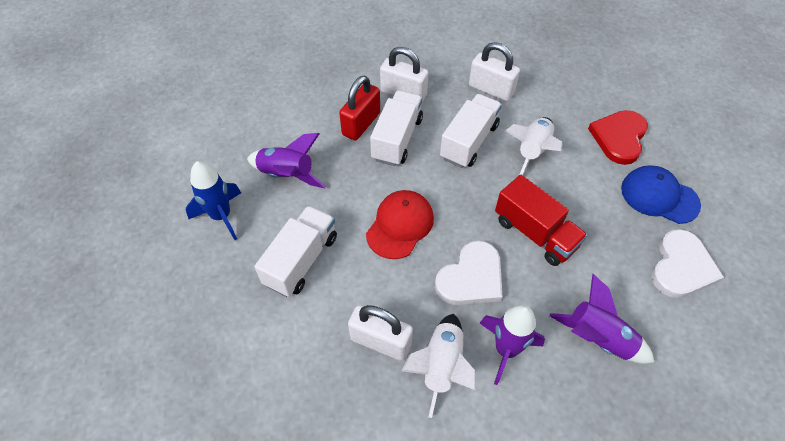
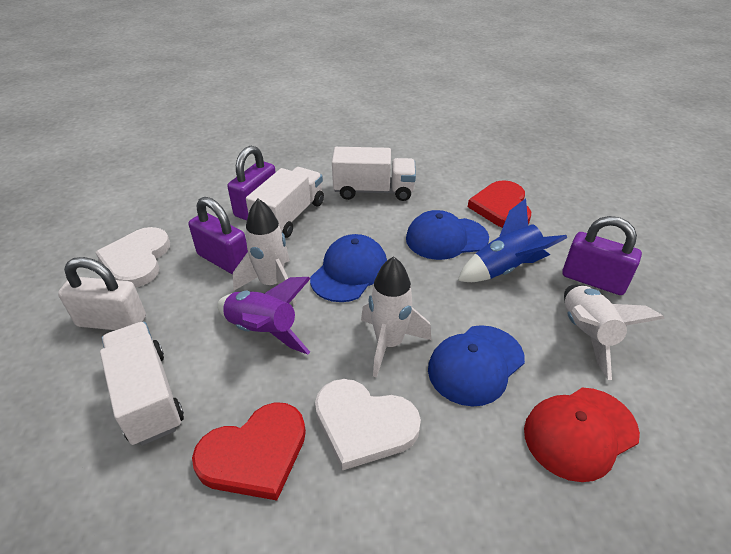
blue cap: 1 -> 3
purple padlock: 0 -> 3
purple rocket: 3 -> 1
red heart: 1 -> 2
red padlock: 1 -> 0
red truck: 1 -> 0
white padlock: 3 -> 1
white rocket: 2 -> 3

